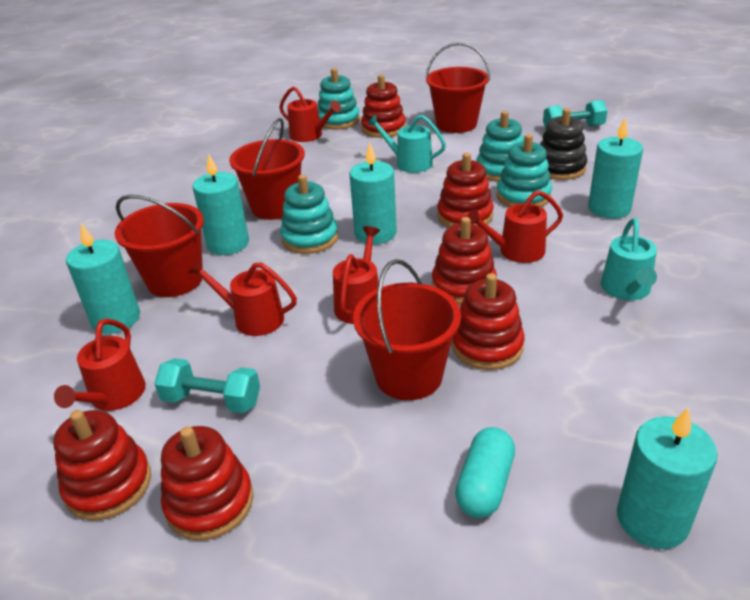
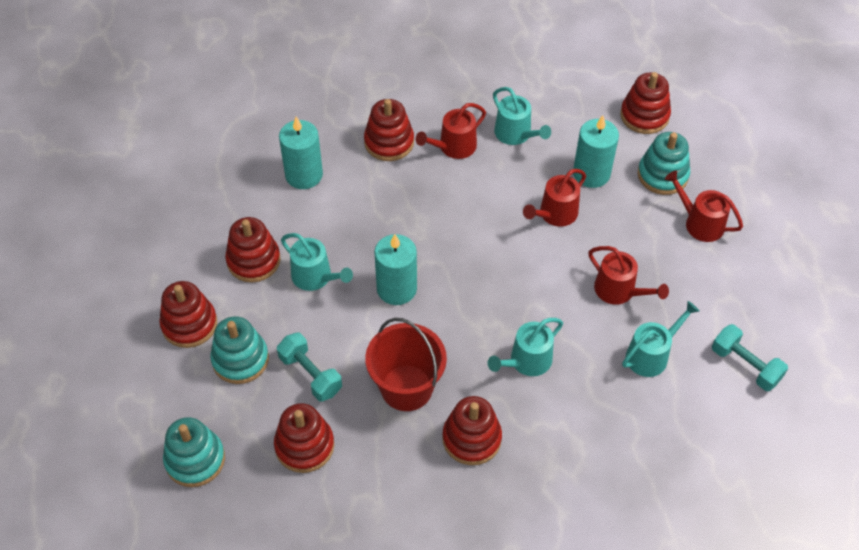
black stacking toy: 1 -> 0
red bucket: 4 -> 1
red watering can: 5 -> 4
turquoise candle: 5 -> 3
turquoise capsule: 1 -> 0
turquoise stacking toy: 4 -> 3
turquoise watering can: 2 -> 4

